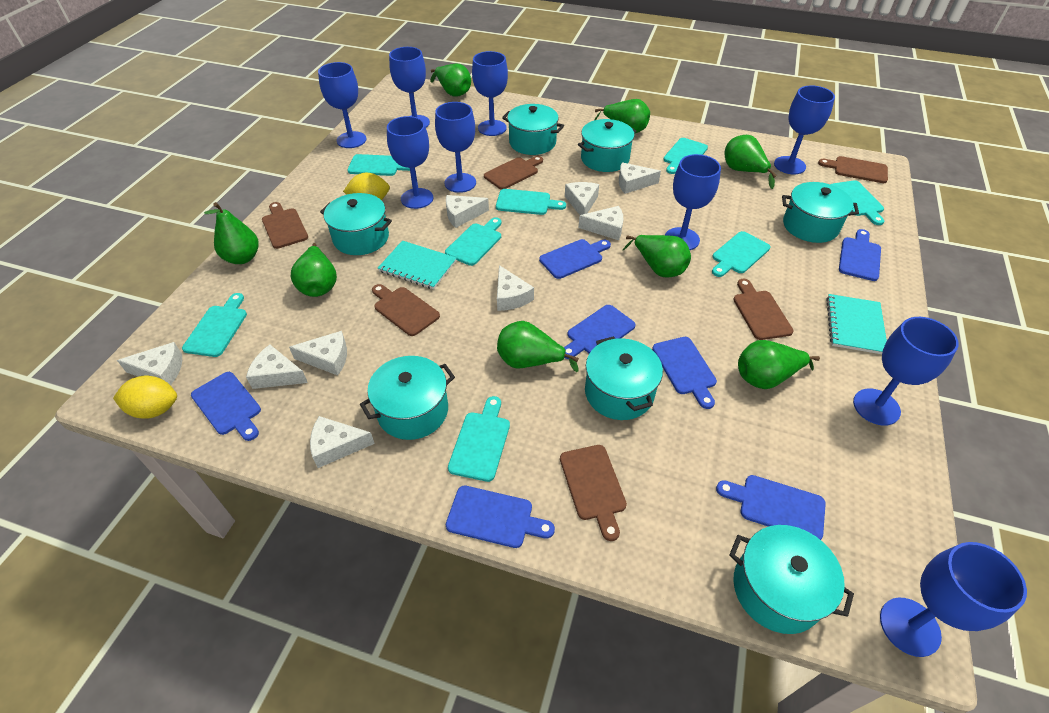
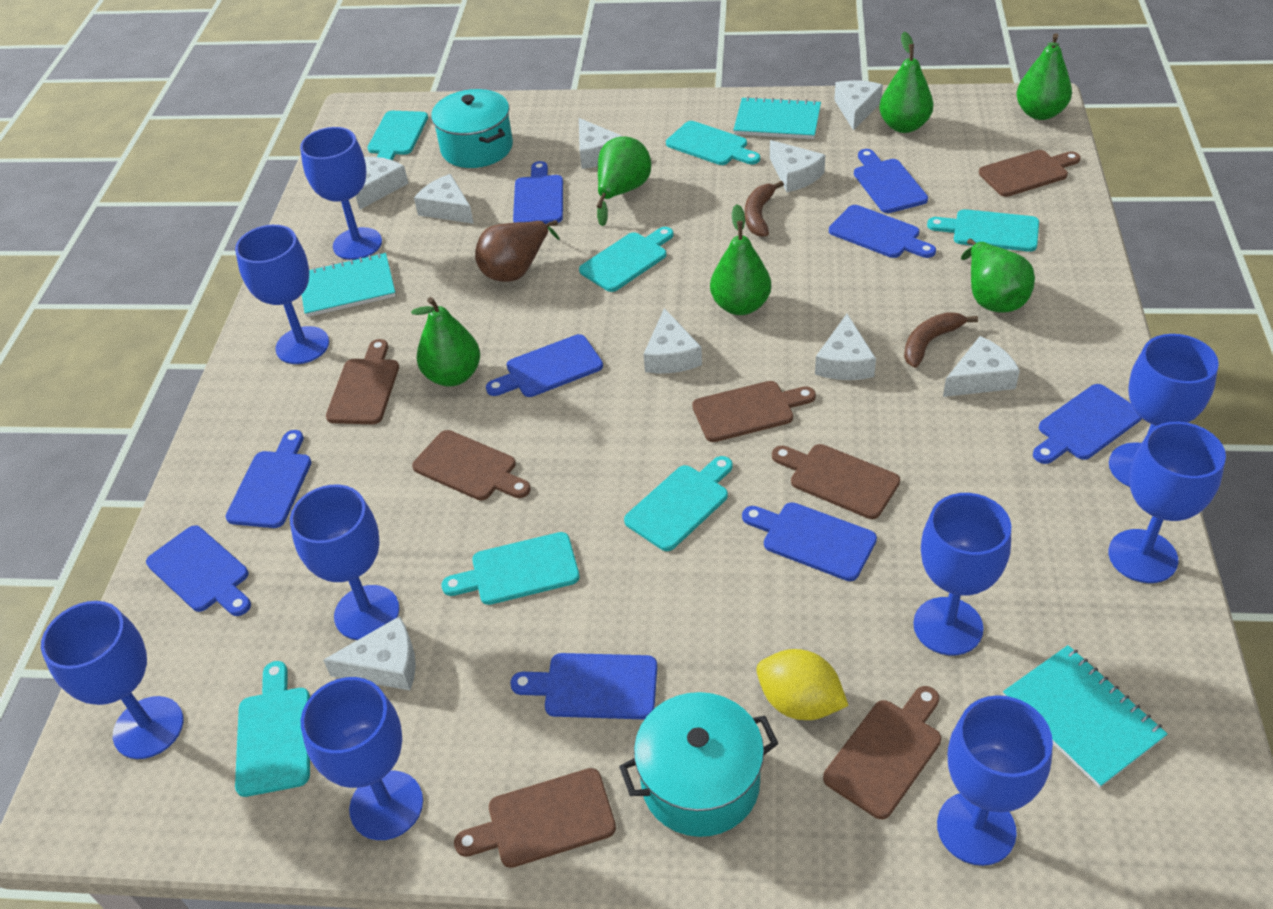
blue cutting board: 7 -> 9
brown banana: 0 -> 2
brown cutting board: 6 -> 7
brown pear: 0 -> 1
green pear: 8 -> 6
turquoise cutting board: 8 -> 7
turquoise notebook: 2 -> 3
turquoise pot: 7 -> 2
yellow lemon: 2 -> 1

